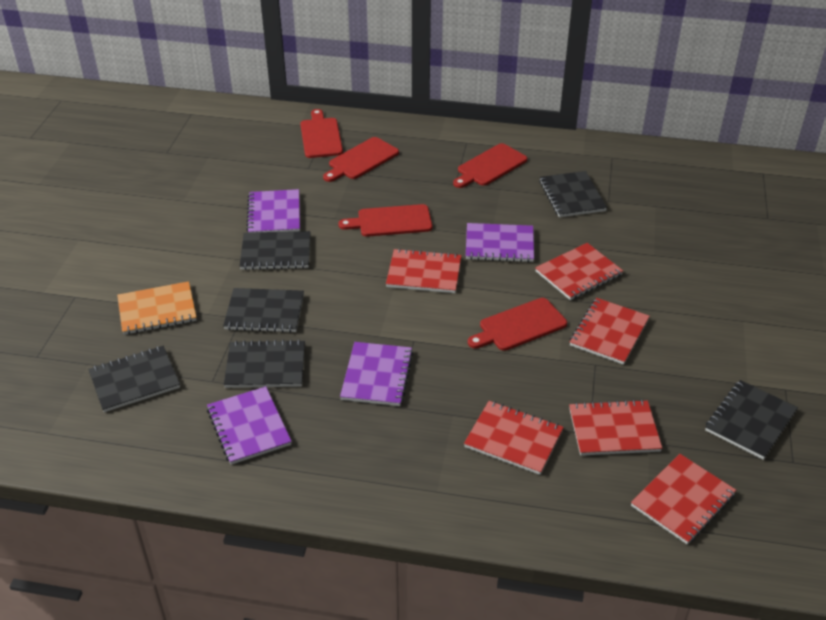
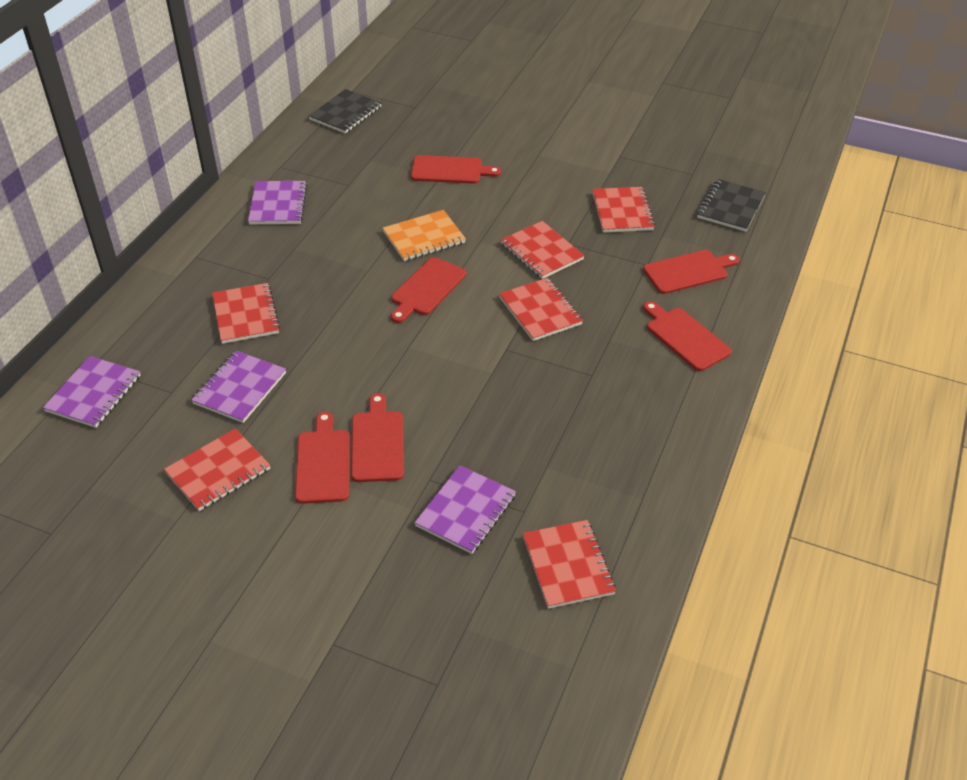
black notebook: 6 -> 2
red cutting board: 5 -> 6

